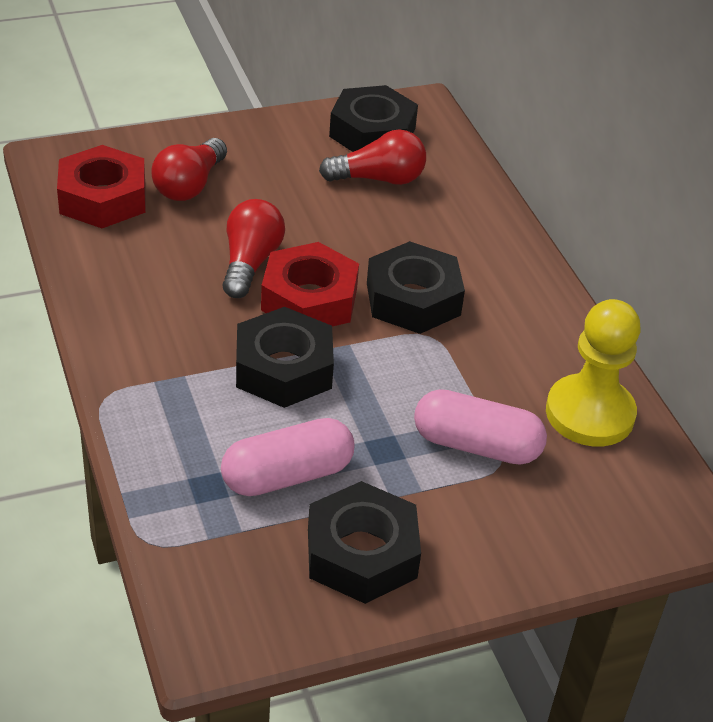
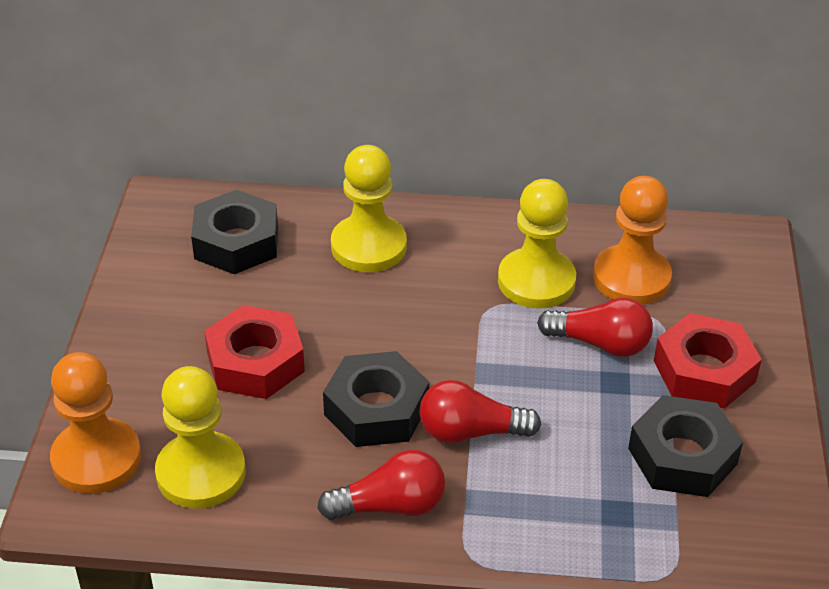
black nut: 4 -> 3
orange pawn: 0 -> 2
pink capsule: 2 -> 0
yellow pawn: 1 -> 3

